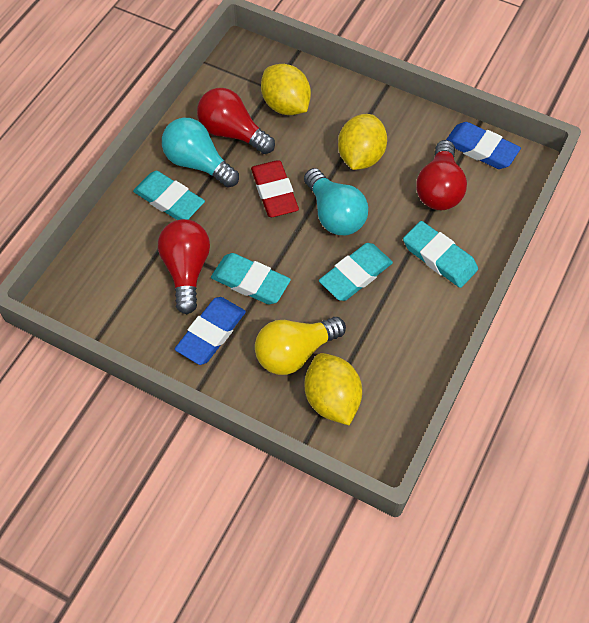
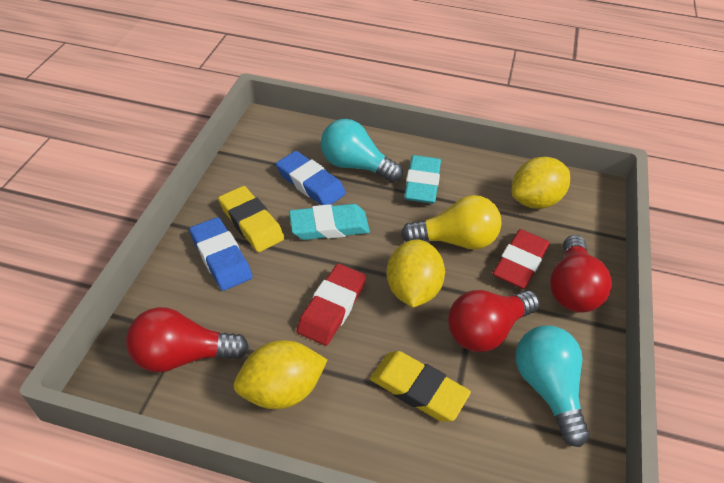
red eraser: 1 -> 2
turquoise eraser: 4 -> 2
yellow eraser: 0 -> 2

